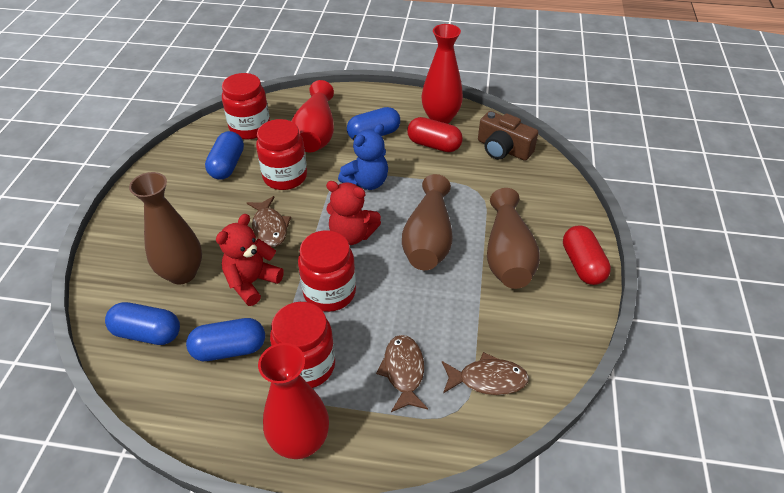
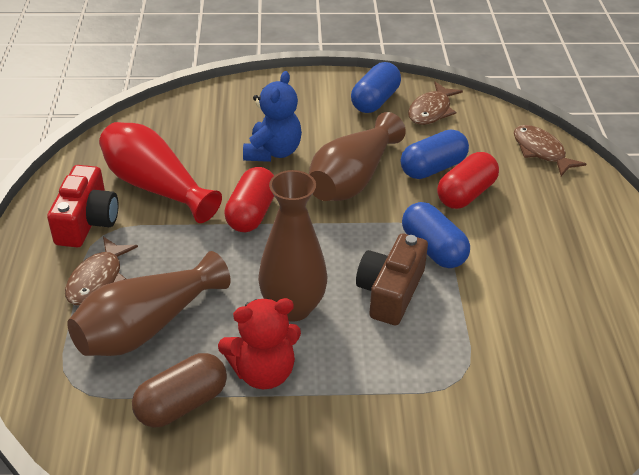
blue capsule: 4 -> 3
brown capsule: 0 -> 1
red camera: 0 -> 1
red jar: 4 -> 0
red teddy bear: 2 -> 1
red vase: 3 -> 1

